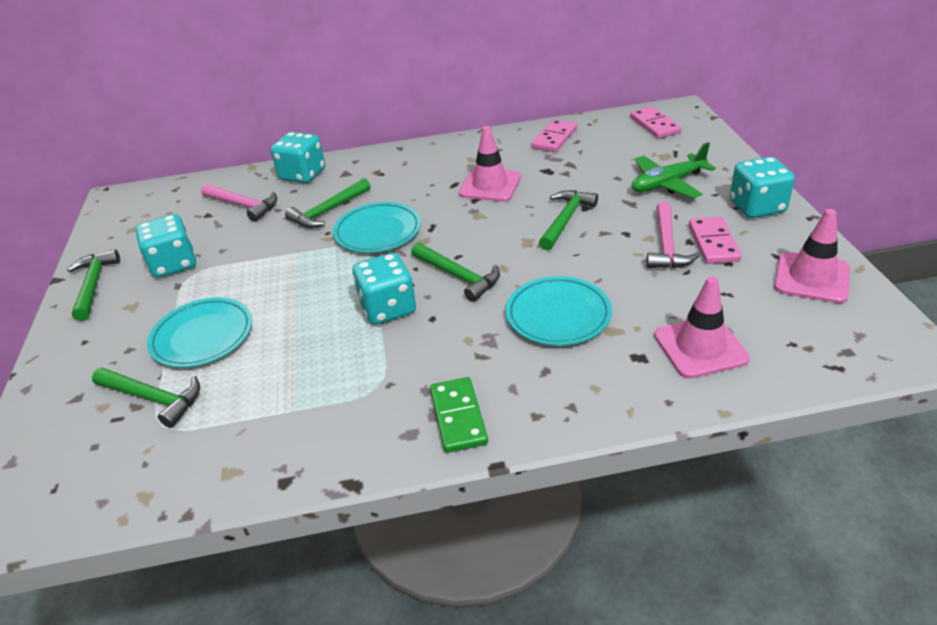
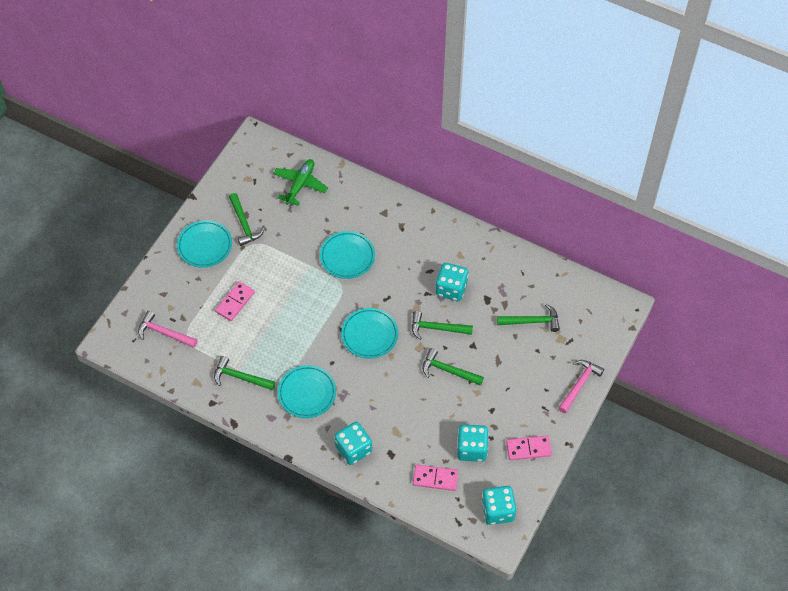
green domino: 1 -> 0
pink traffic cone: 3 -> 0
turquoise plate: 3 -> 4

